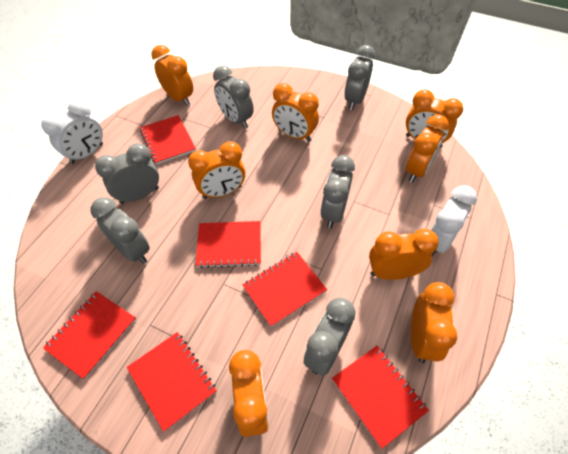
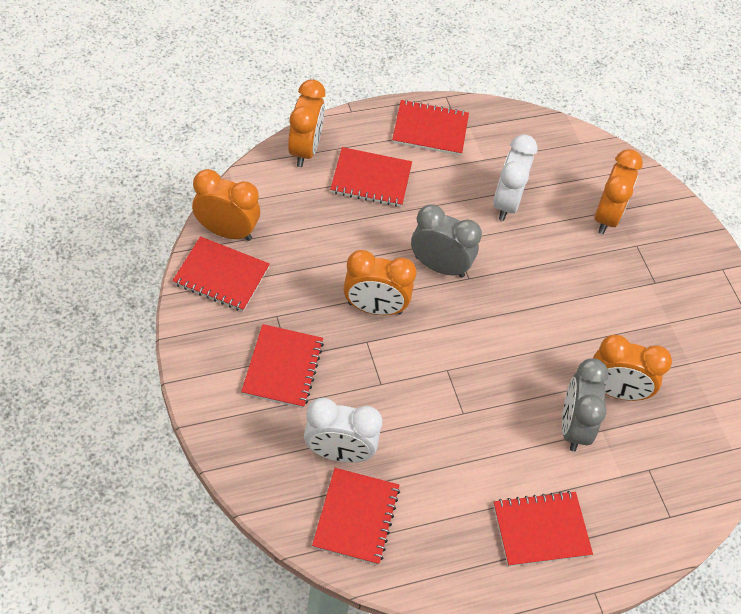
grey clock: 6 -> 2
orange clock: 8 -> 5

